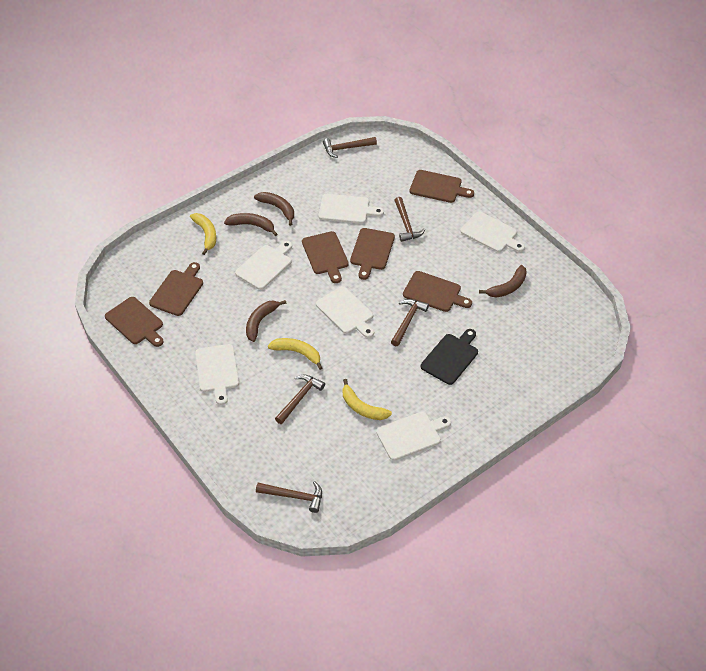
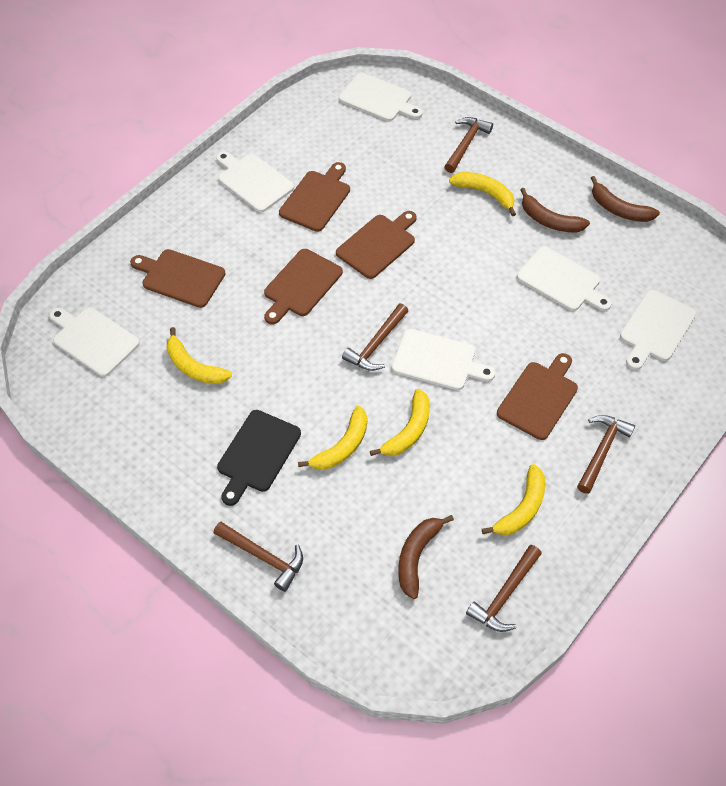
brown banana: 4 -> 3
brown cutting board: 6 -> 5
yellow banana: 3 -> 5

